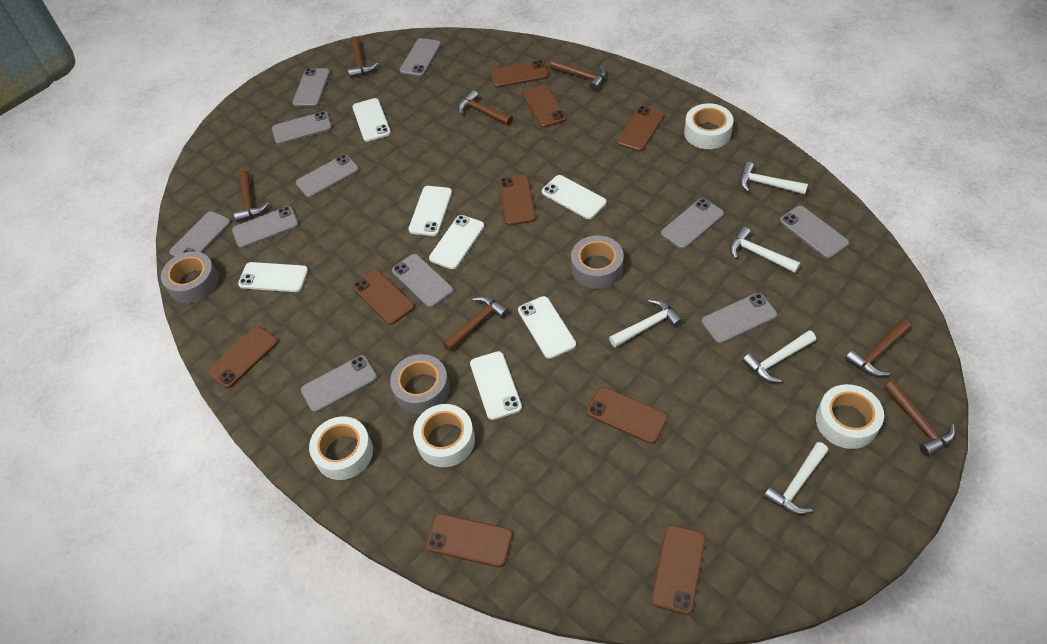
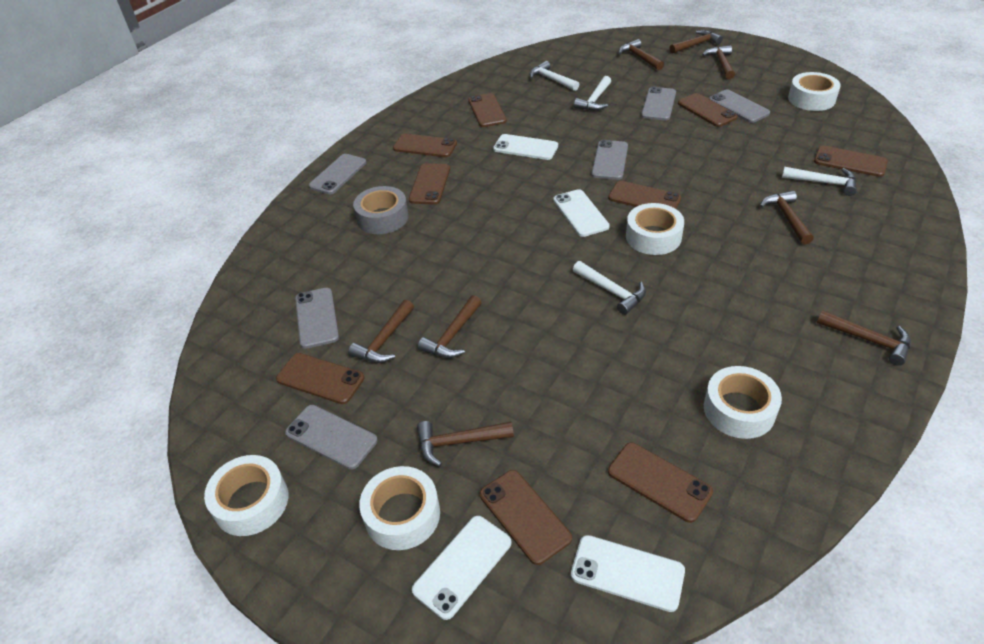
brown hammer: 7 -> 8
grey phone: 11 -> 6
grey tape: 3 -> 1
white hammer: 5 -> 4
white phone: 7 -> 4
white tape: 4 -> 5

